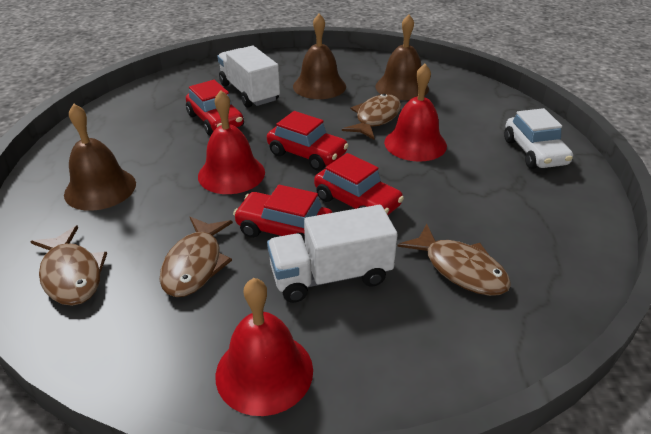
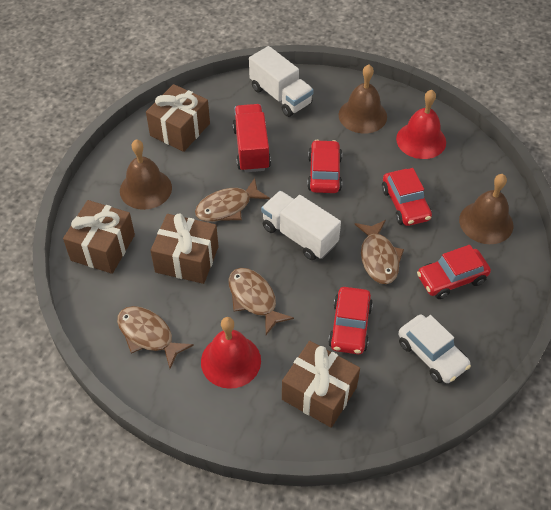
brown gift: 0 -> 4
red bell: 3 -> 2
red truck: 0 -> 1

